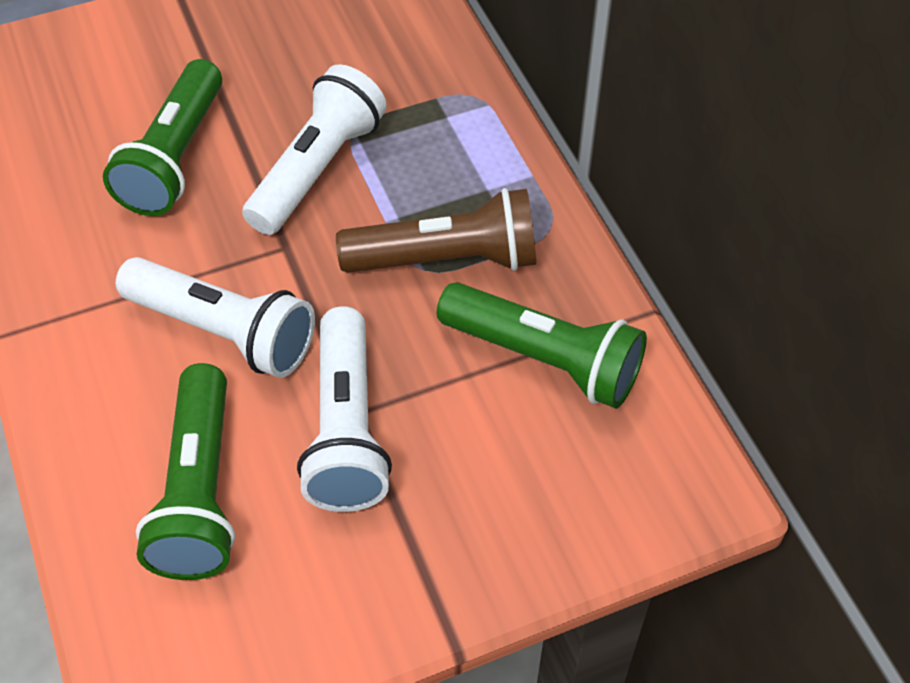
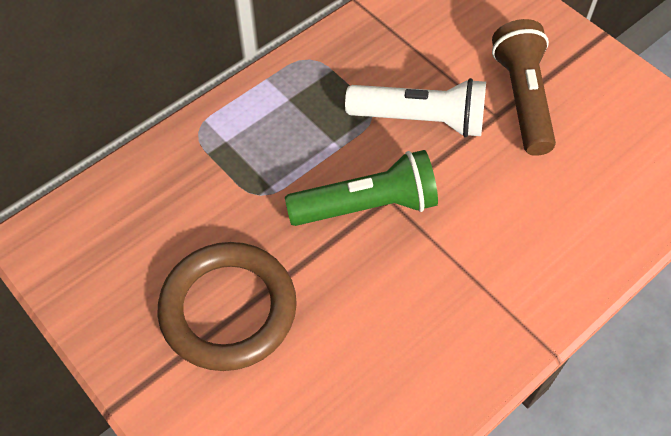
brown ring: 0 -> 1
green flashlight: 3 -> 1
white flashlight: 3 -> 1

